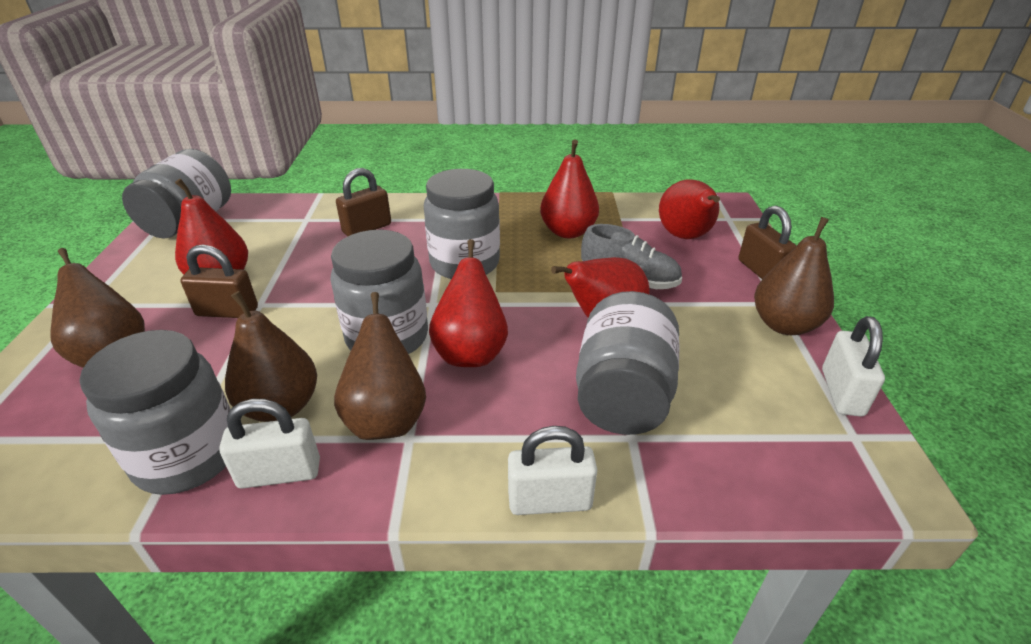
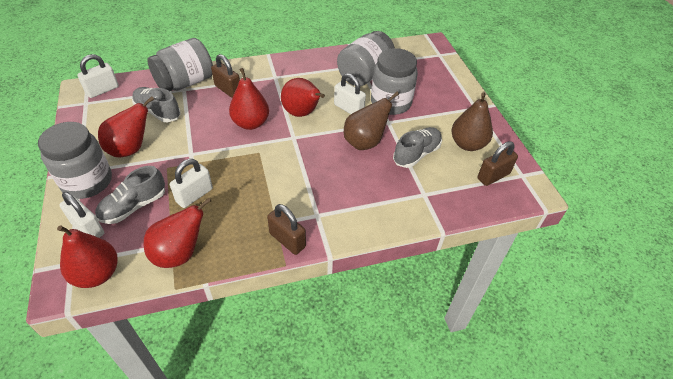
brown pear: 4 -> 2
grey jar: 5 -> 4
grey shoe: 1 -> 3
white padlock: 3 -> 4

